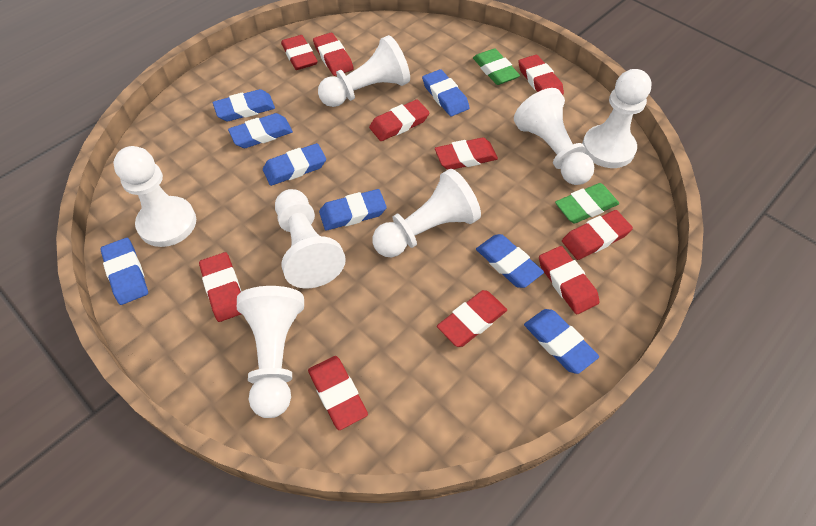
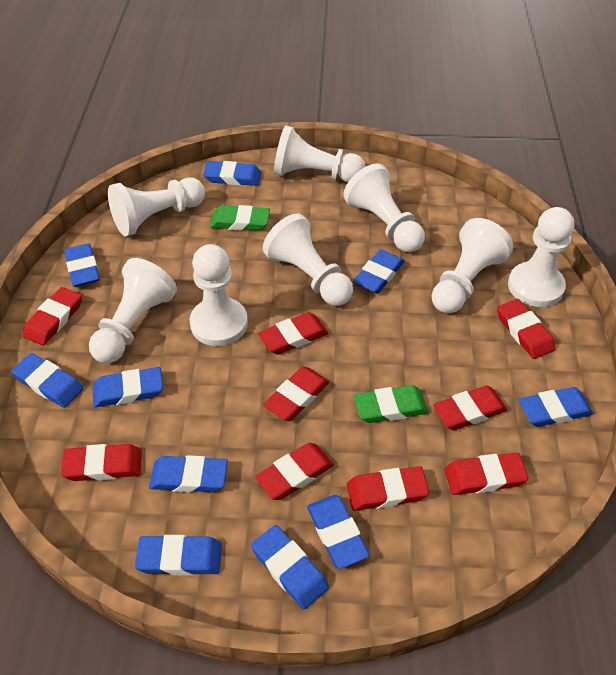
blue eraser: 8 -> 10
red eraser: 10 -> 9
white pawn: 7 -> 8

